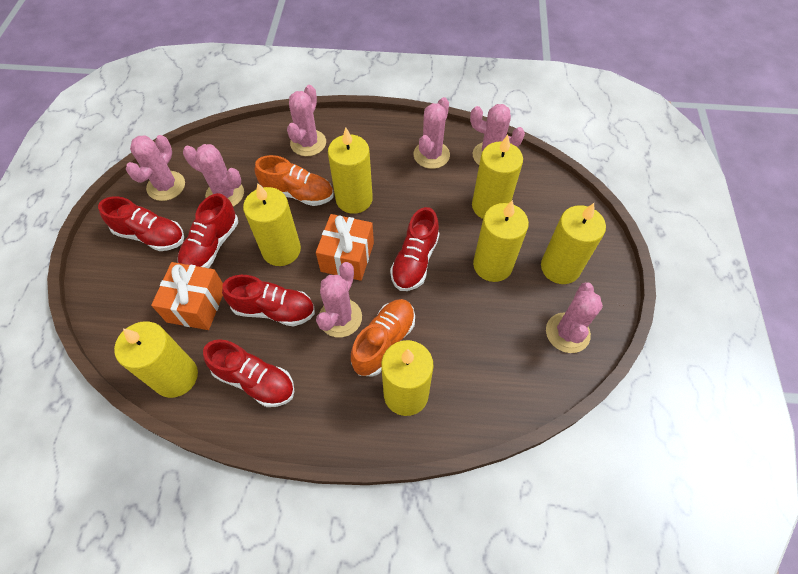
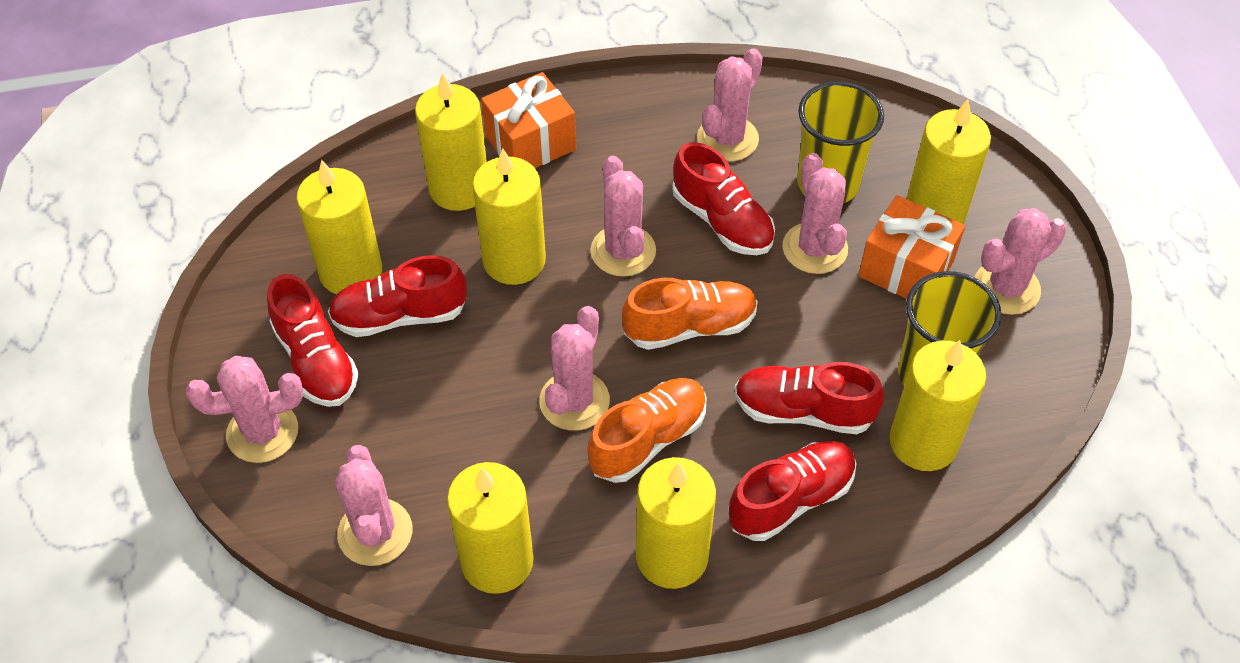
yellow cup: 0 -> 2

